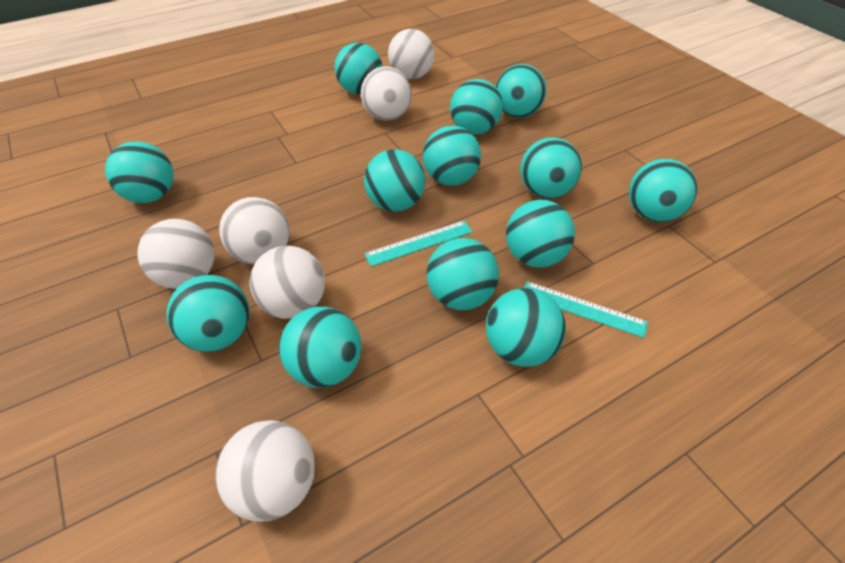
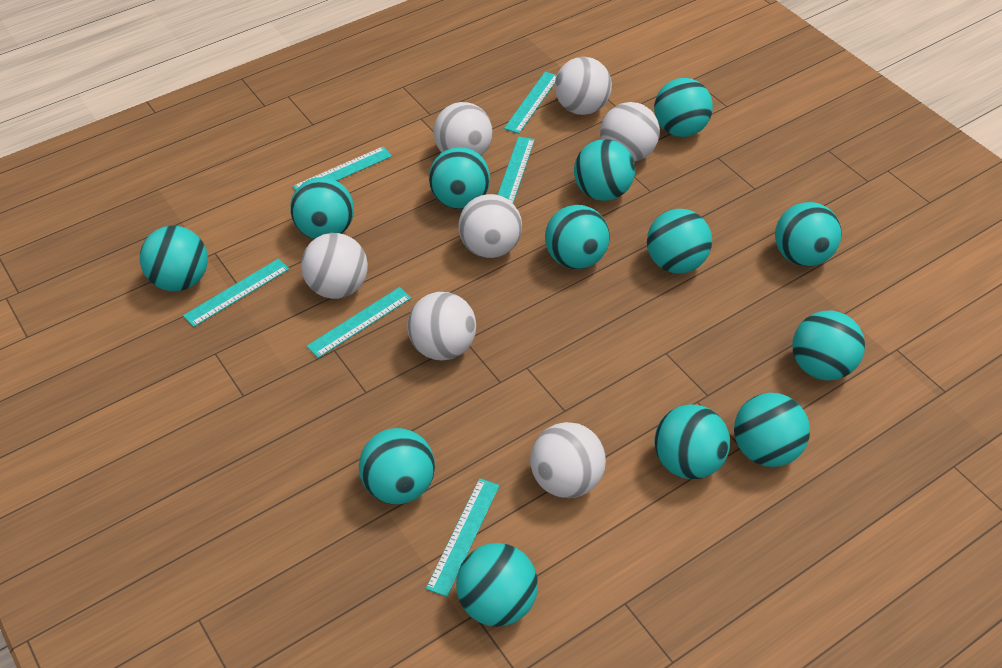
turquoise ruler: 2 -> 6
white ball: 6 -> 7

